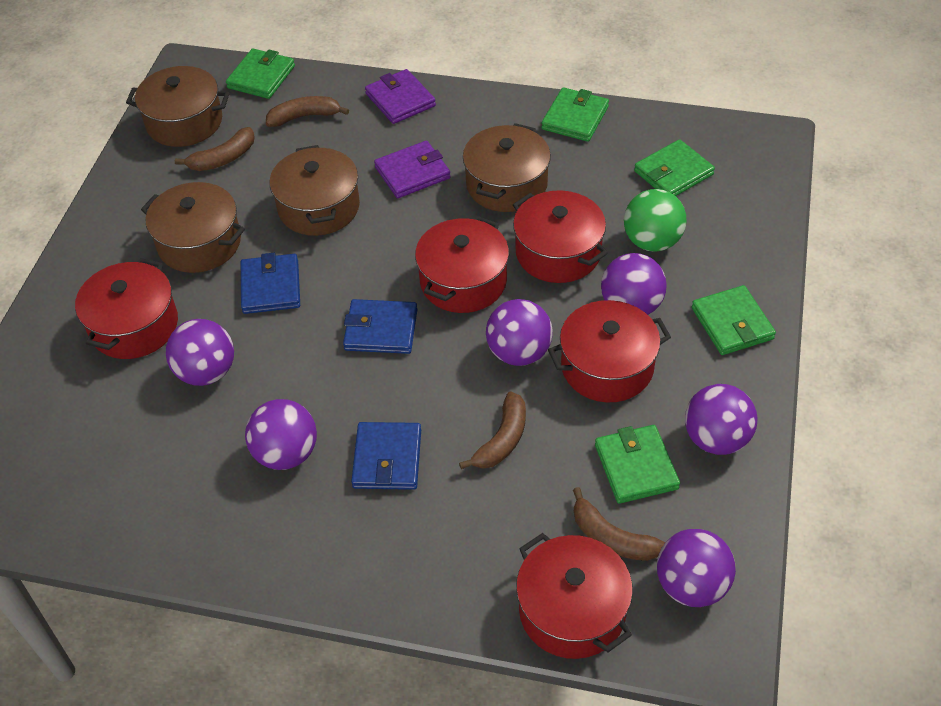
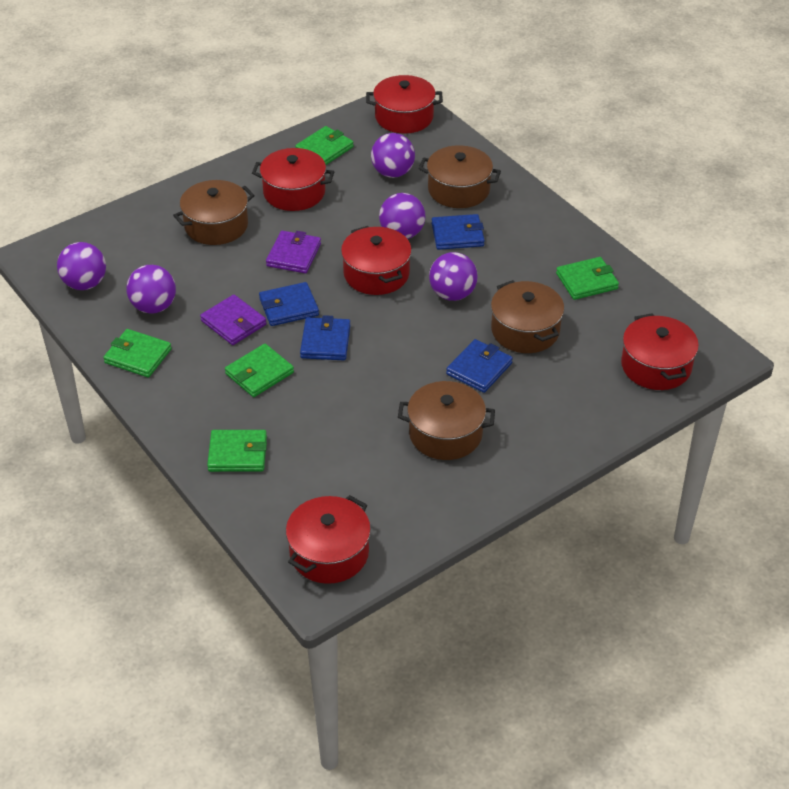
blue wallet: 3 -> 4
brown banana: 4 -> 0
green ball: 1 -> 0
purple ball: 6 -> 5

